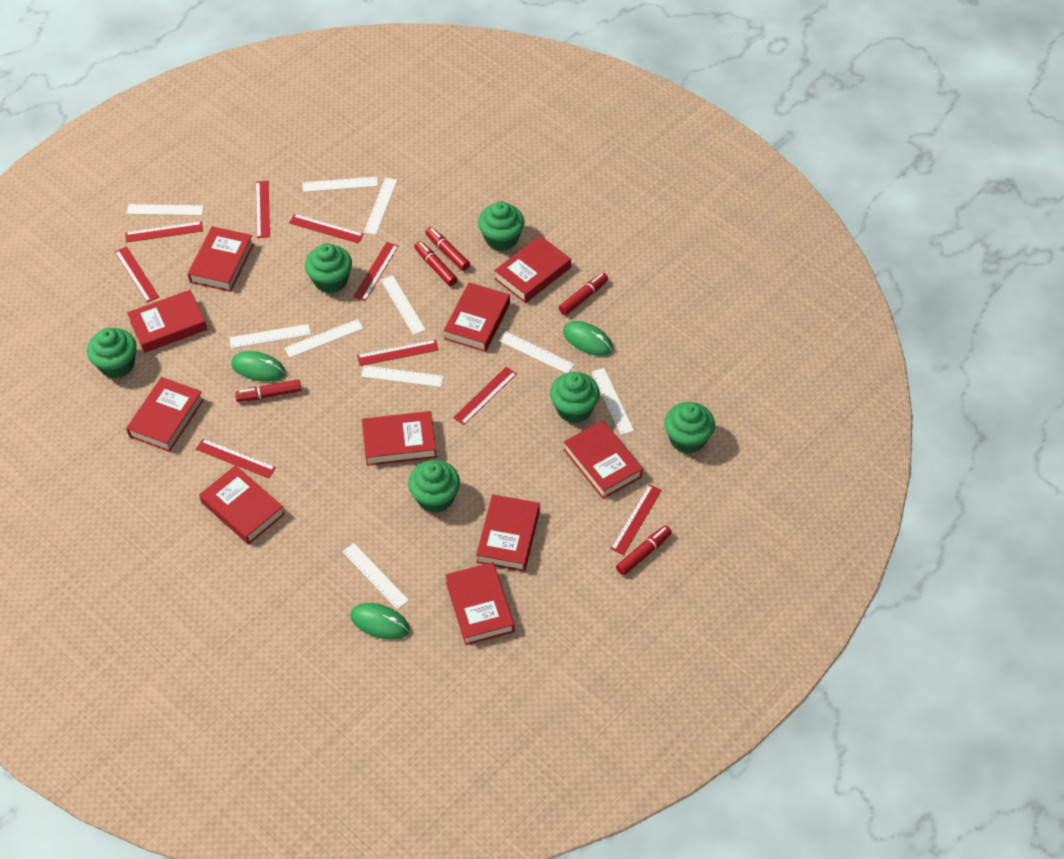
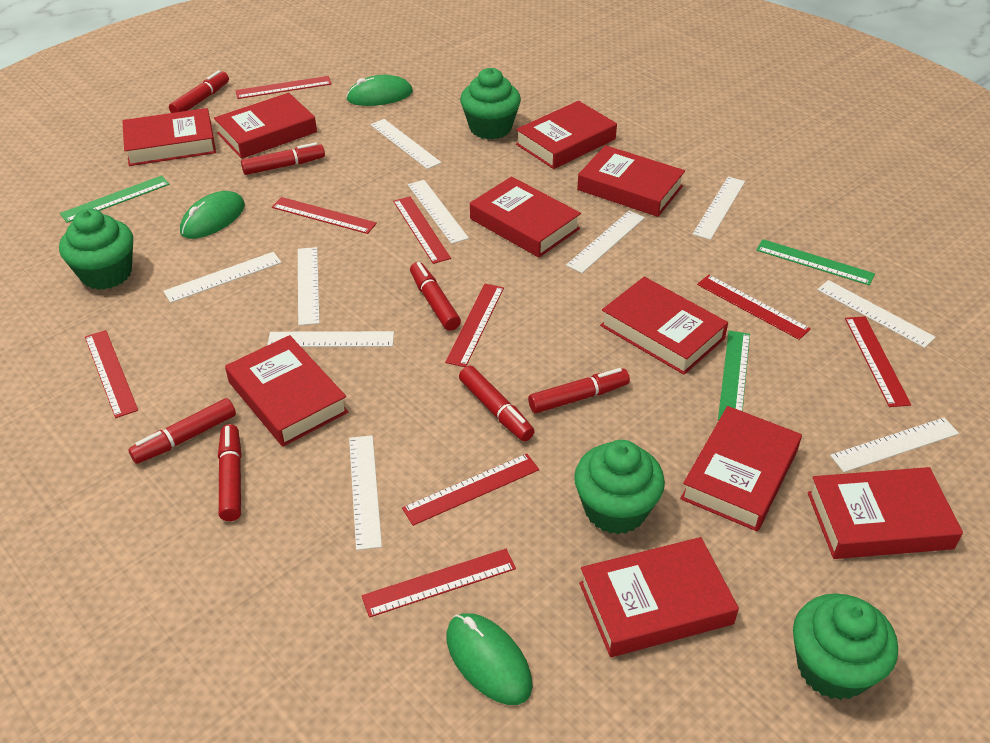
green cupcake: 6 -> 4
green ruler: 0 -> 3
red marker: 5 -> 7

